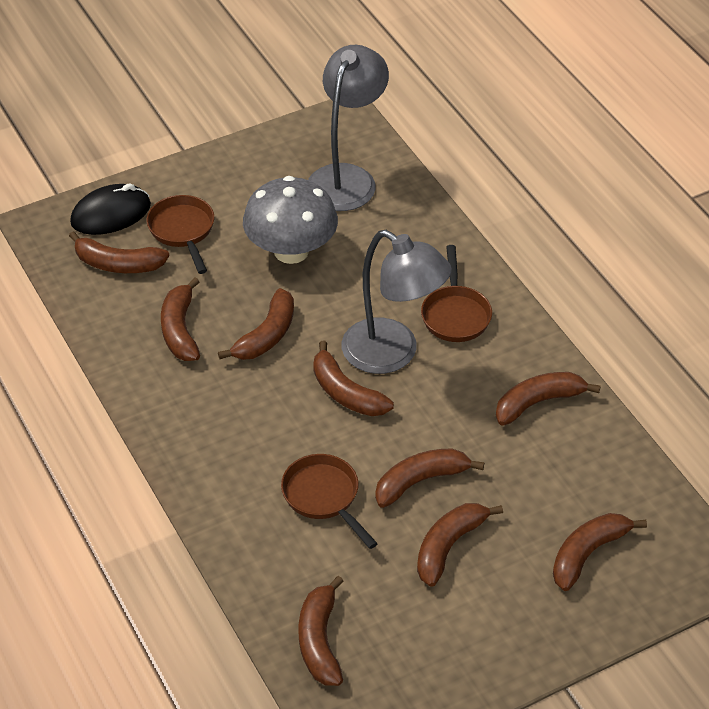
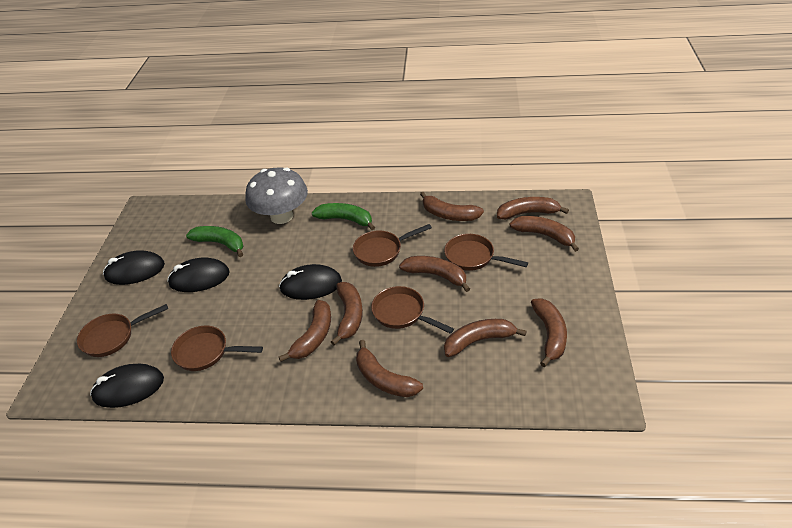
black mouse: 1 -> 4
brown pan: 3 -> 5
green banana: 0 -> 2
grey lamp: 2 -> 0

